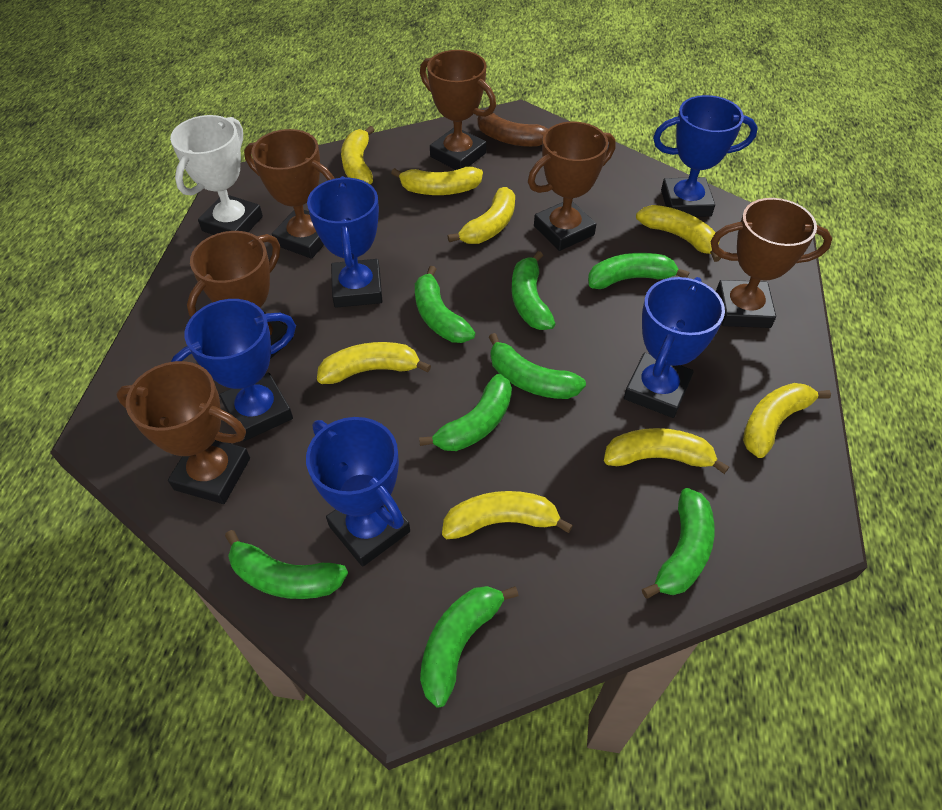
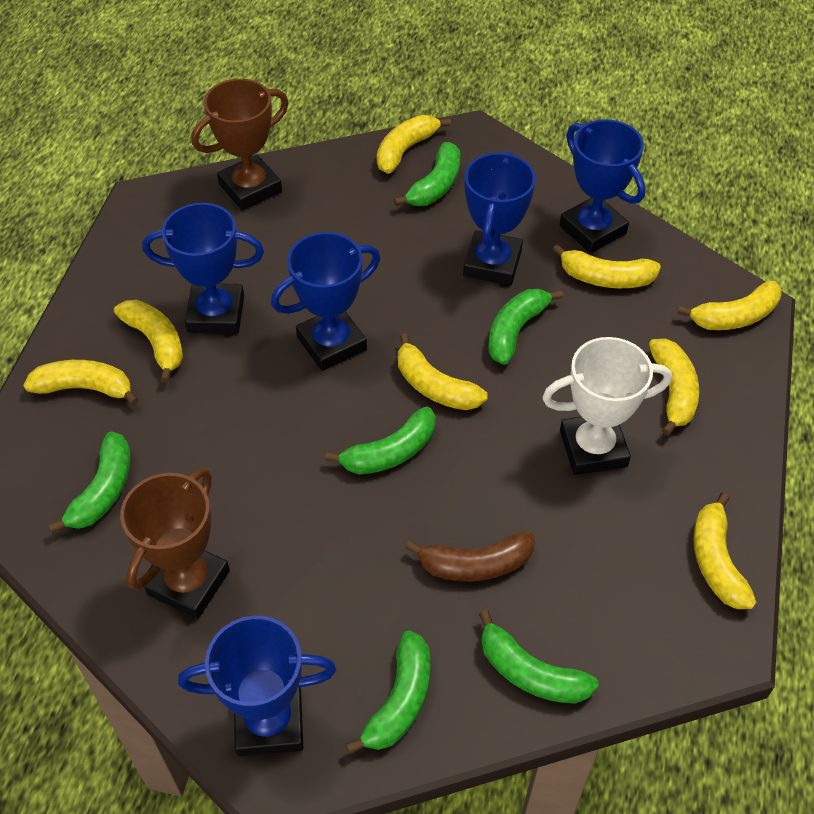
brown trophy: 6 -> 2
green banana: 8 -> 6

